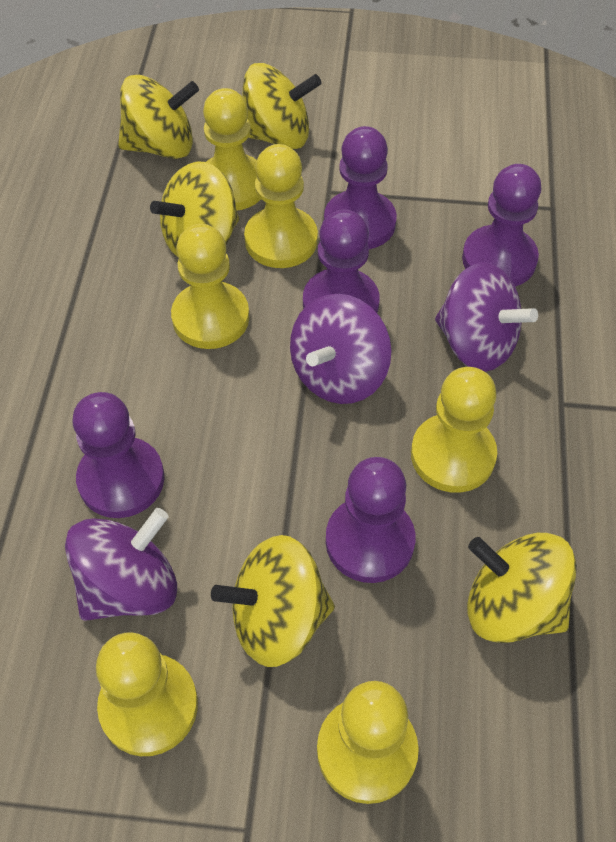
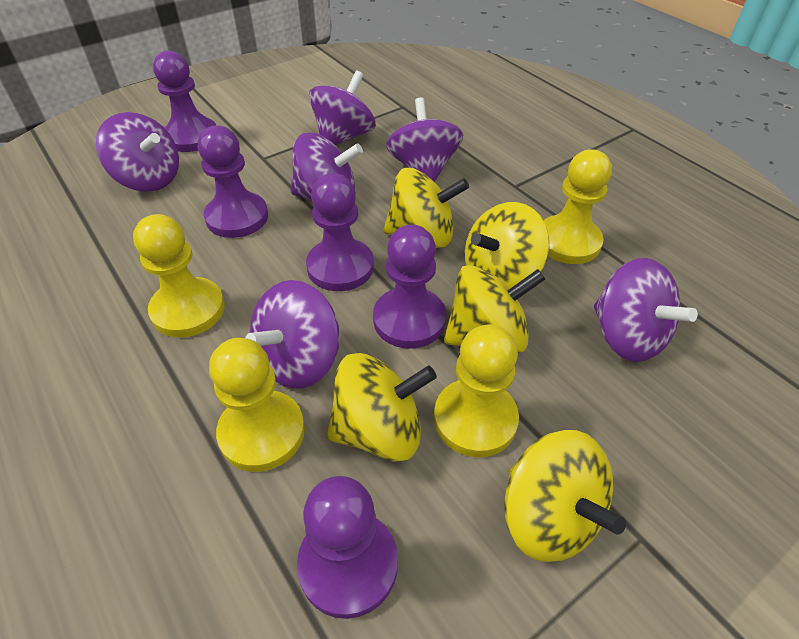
purple spinning top: 3 -> 6
yellow pawn: 6 -> 4

